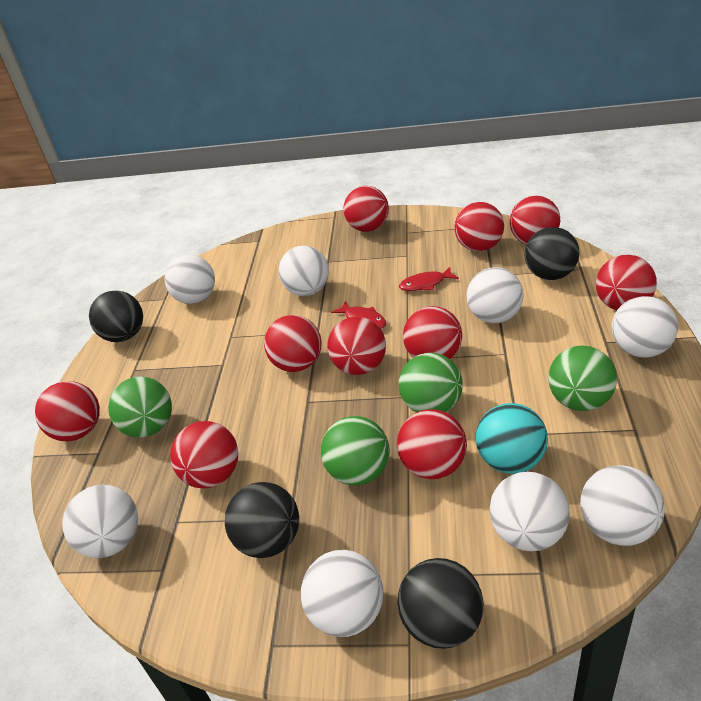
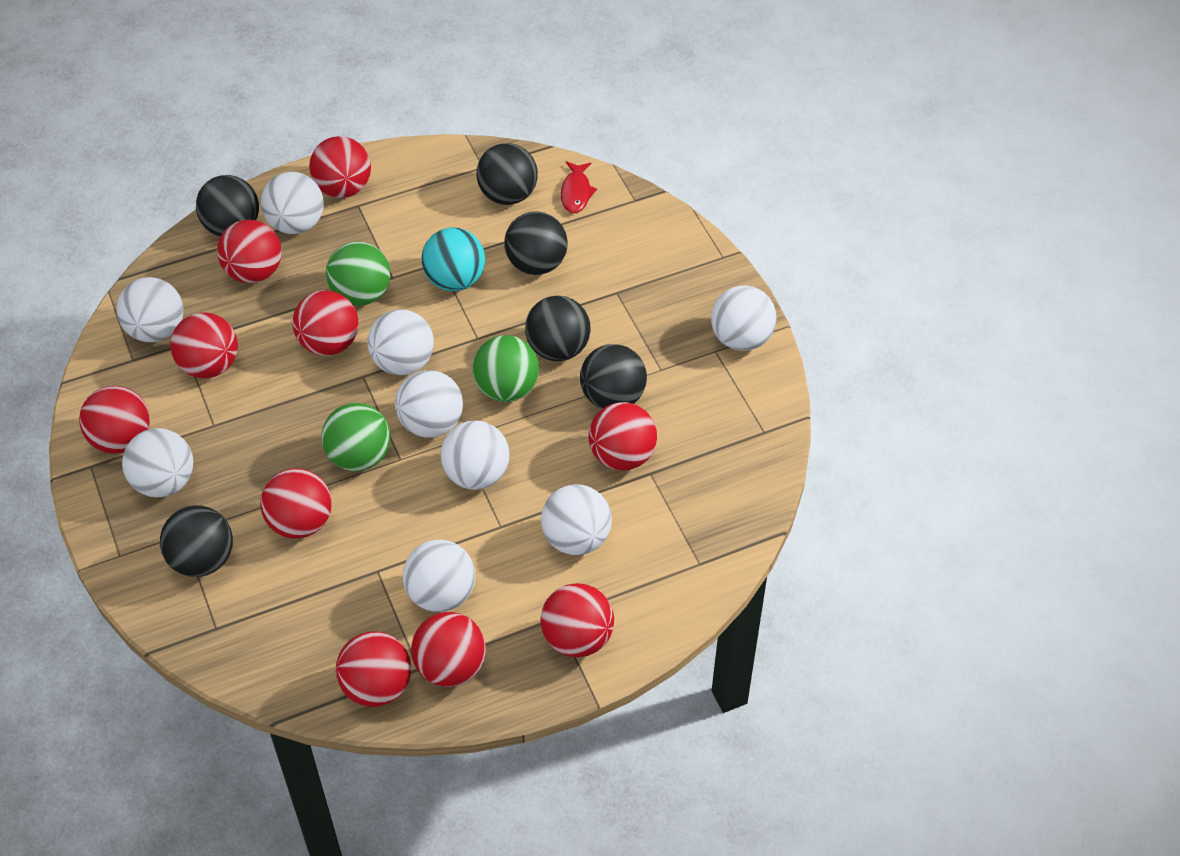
black ball: 4 -> 6
green ball: 4 -> 3
red fish: 2 -> 1
white ball: 8 -> 9

